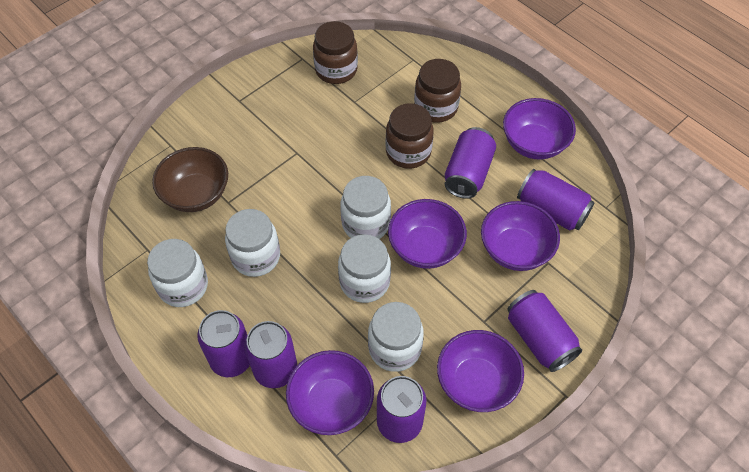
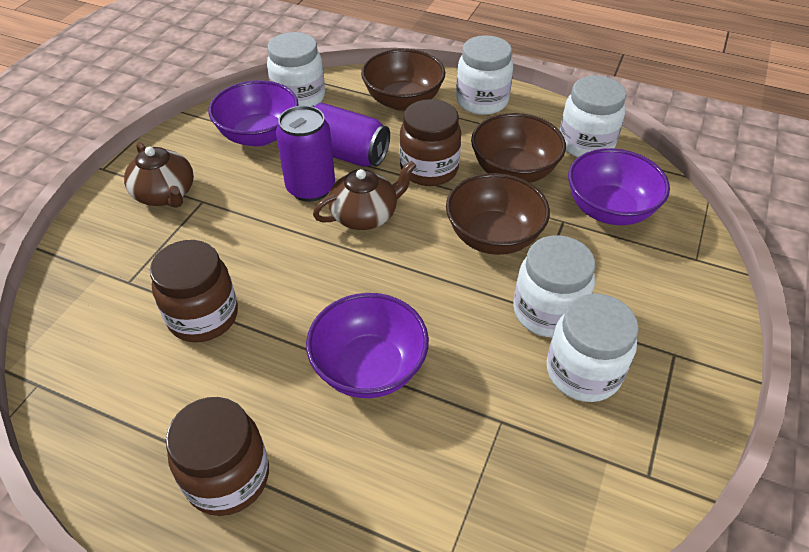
brown bowl: 1 -> 3
brown teapot: 0 -> 2
purple bowl: 5 -> 3
purple can: 6 -> 2

